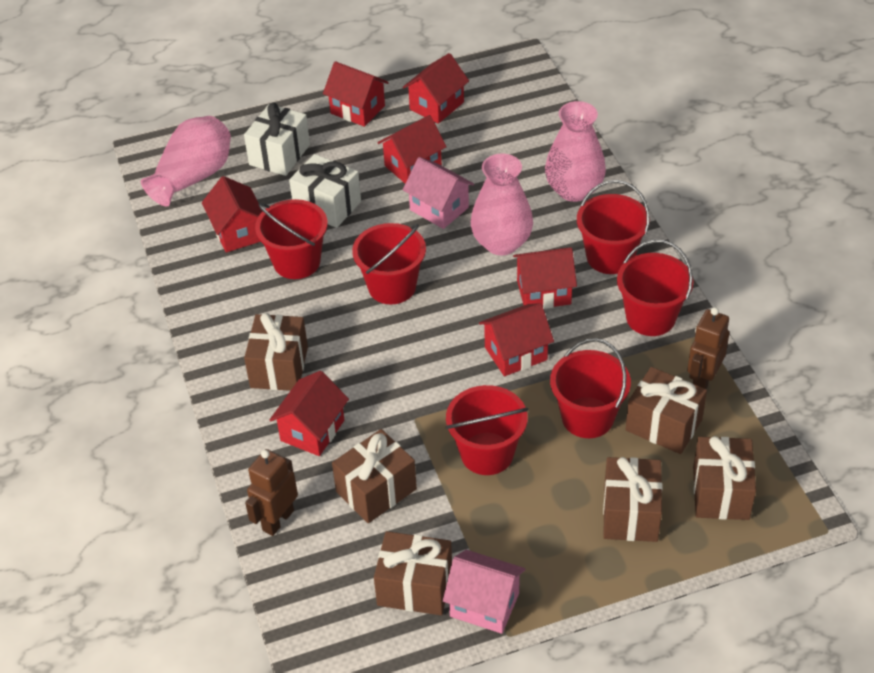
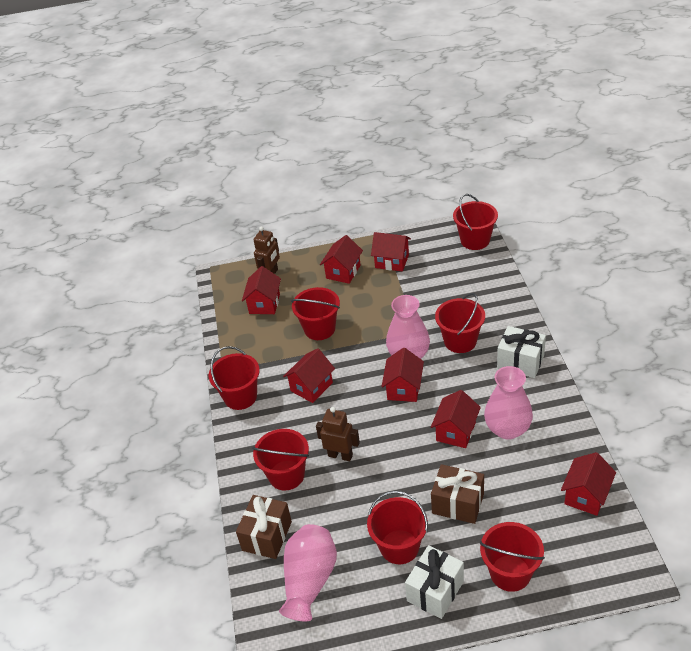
brown gift: 6 -> 2
pink house: 2 -> 0
red bucket: 6 -> 7

